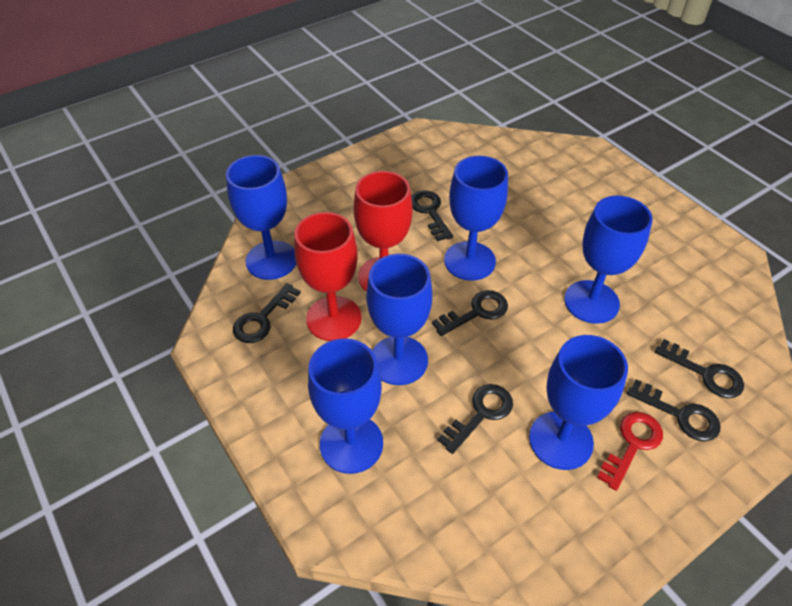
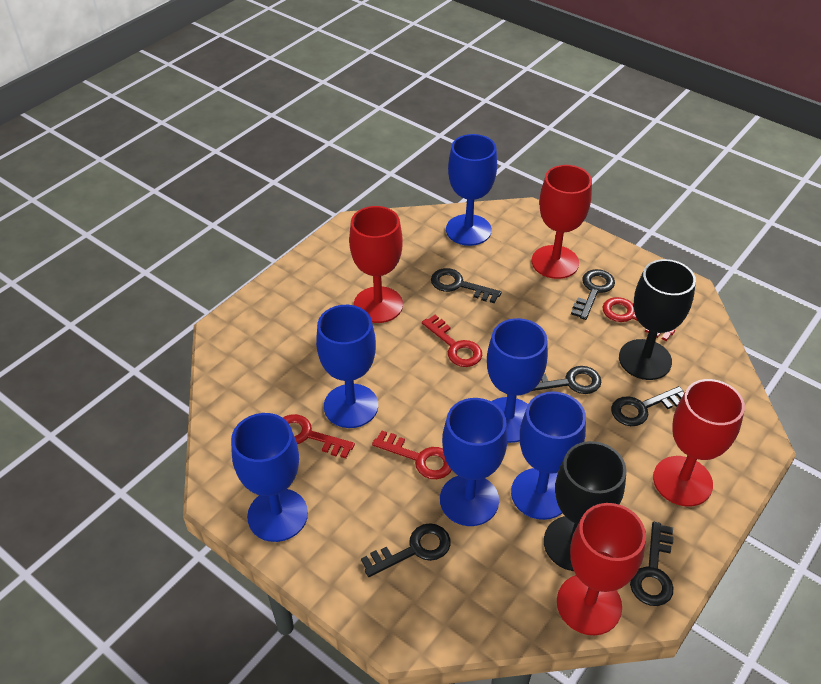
black goblet: 0 -> 2
red goblet: 2 -> 4
red key: 1 -> 4

